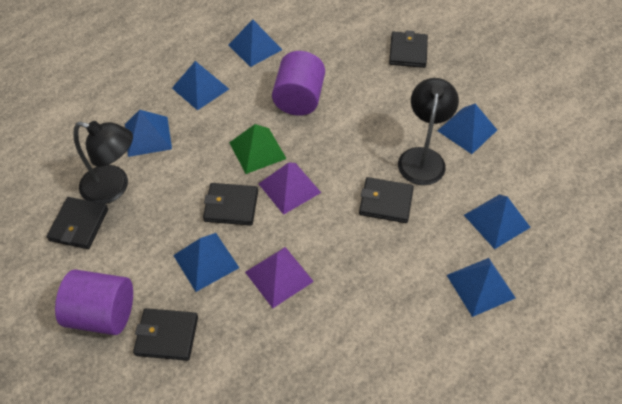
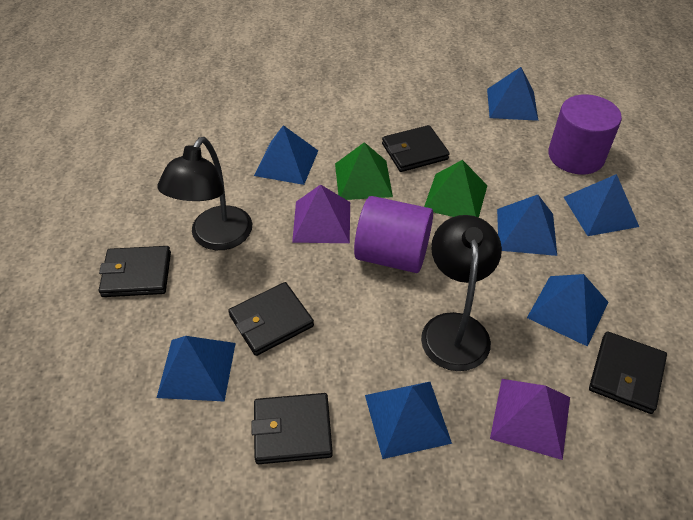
green pyramid: 1 -> 2

